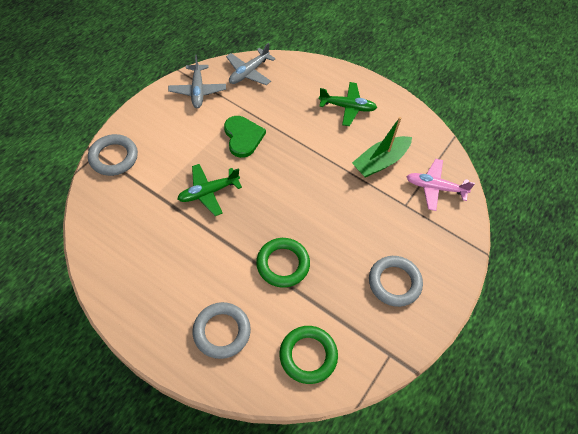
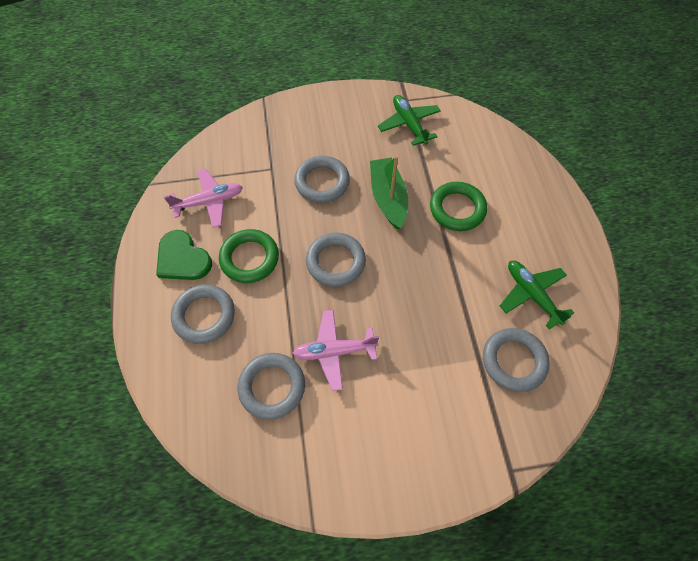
grey plane: 2 -> 0
grey ring: 3 -> 5
pink plane: 1 -> 2

